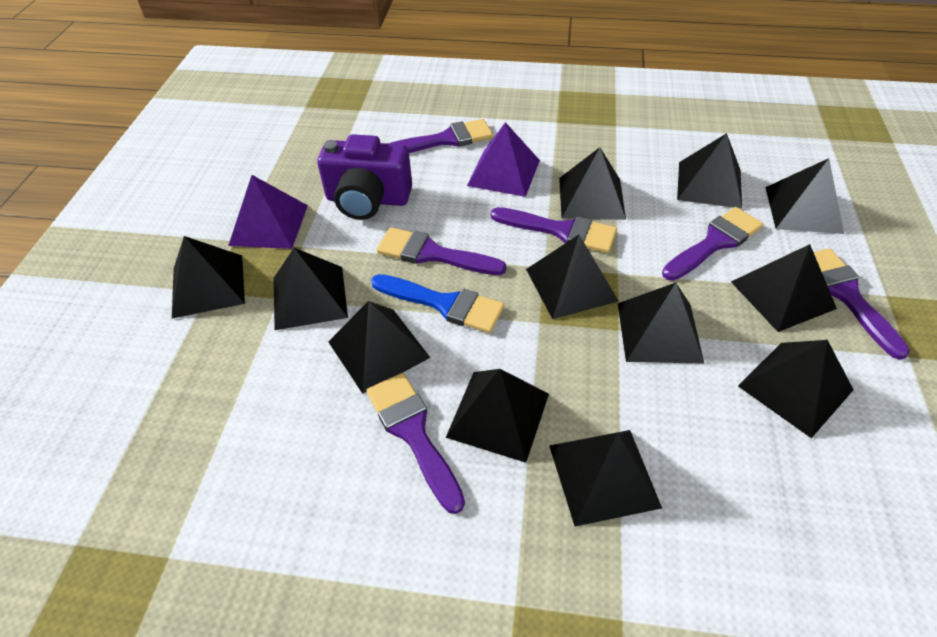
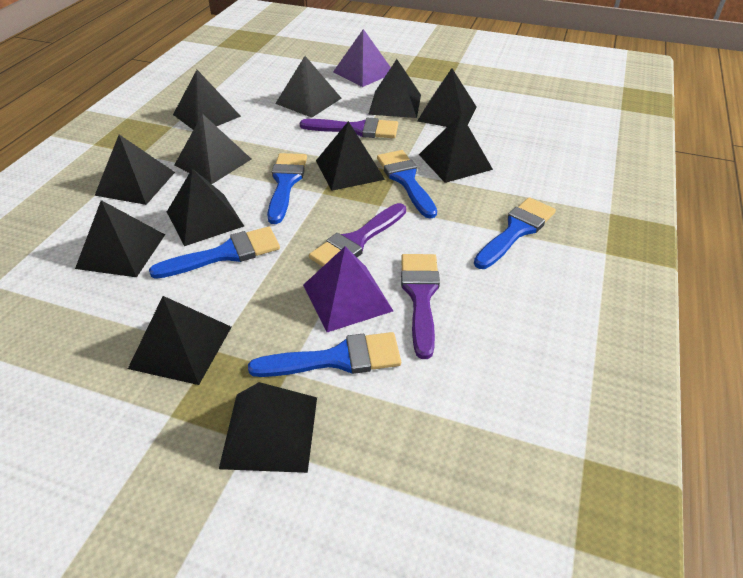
blue brush: 1 -> 5
purple brush: 6 -> 3
purple camera: 1 -> 0

